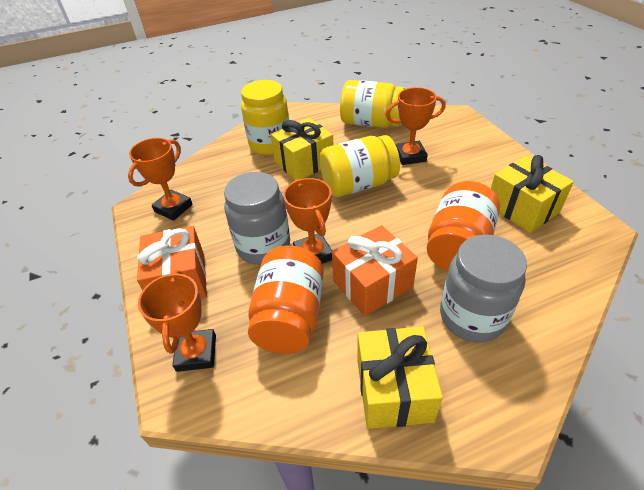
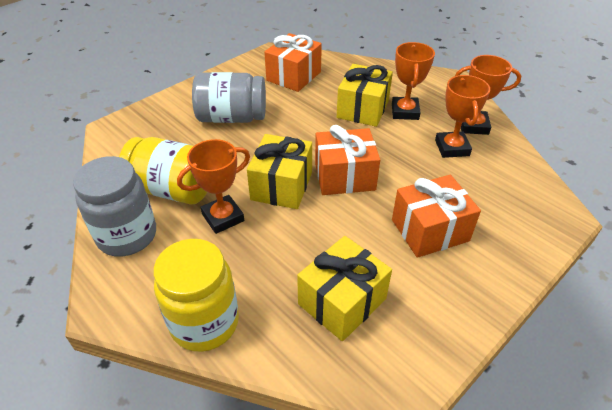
orange gift: 2 -> 3
orange jar: 2 -> 0
yellow jar: 3 -> 2

